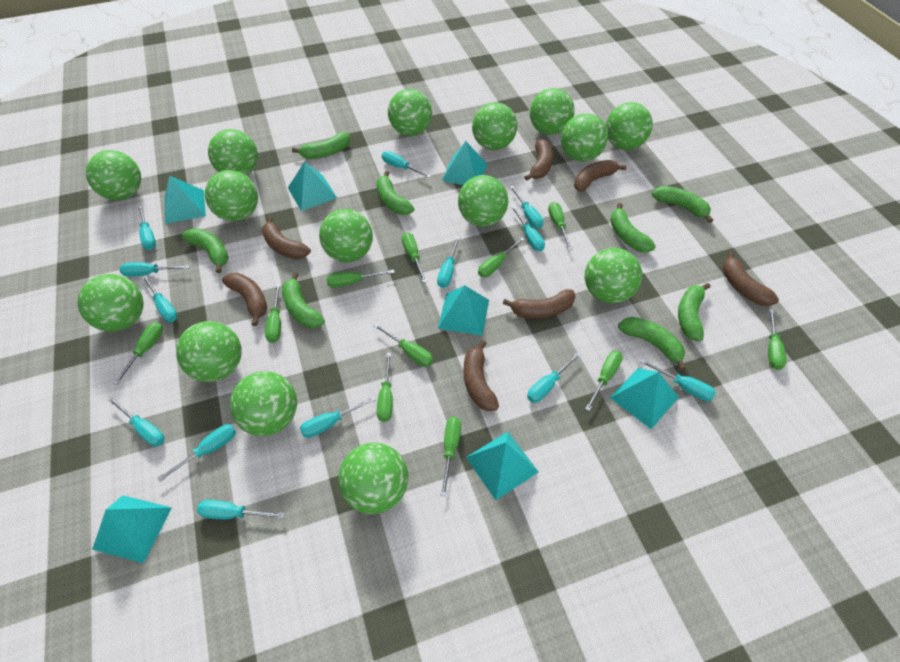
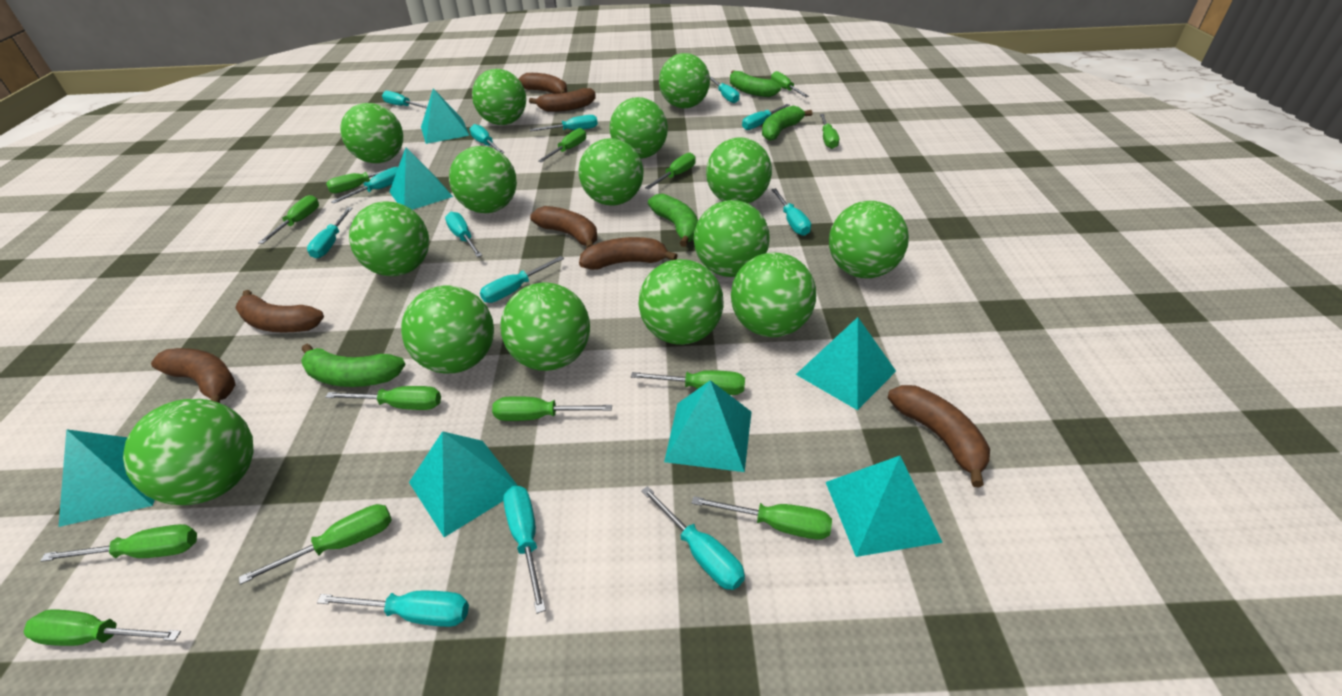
green banana: 8 -> 4
green screwdriver: 11 -> 13

